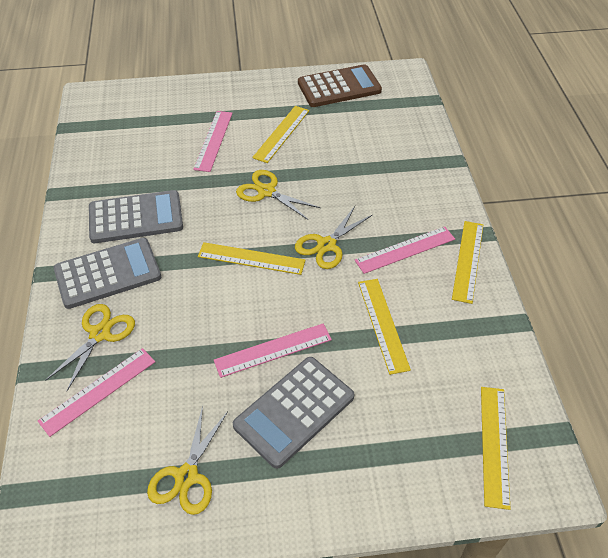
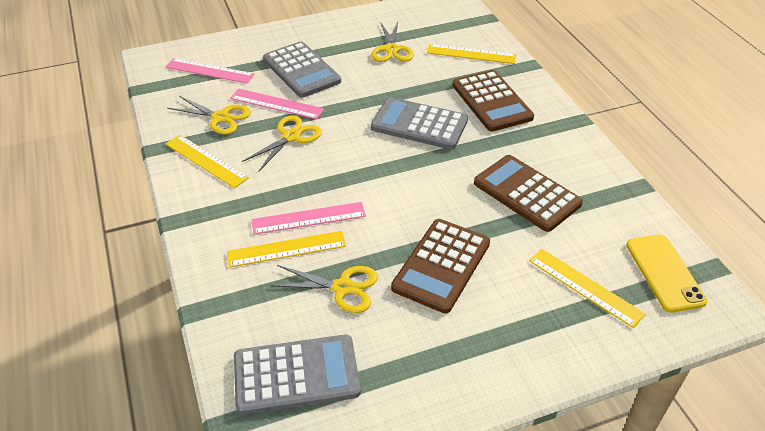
brown calculator: 1 -> 3
pink ruler: 4 -> 3
yellow phone: 0 -> 1
yellow ruler: 5 -> 4

